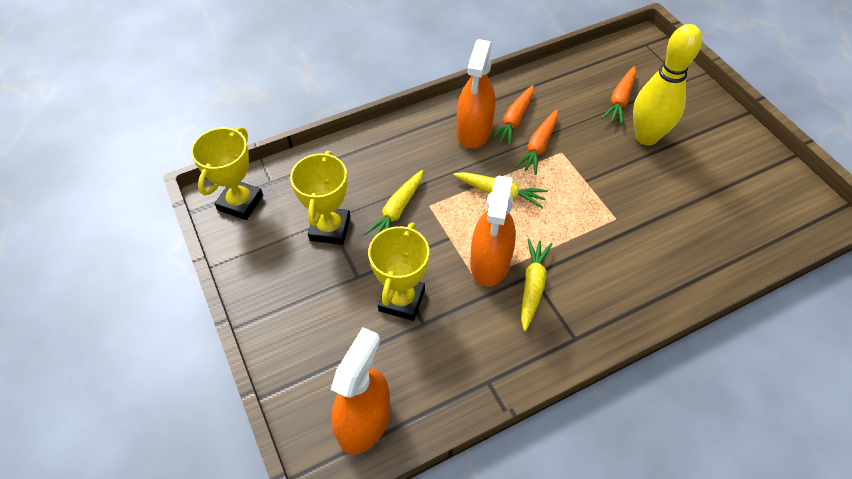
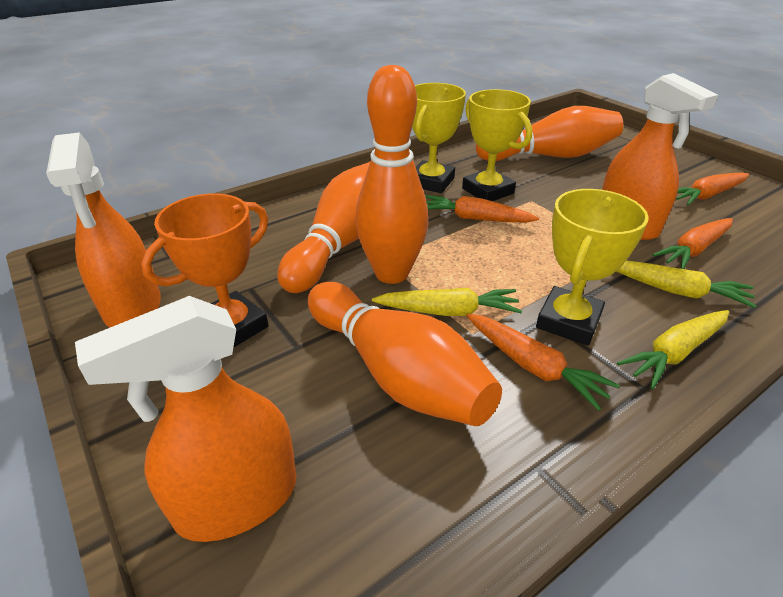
orange bowling pin: 0 -> 4
orange carrot: 3 -> 4
orange trophy: 0 -> 1
yellow bowling pin: 1 -> 0

